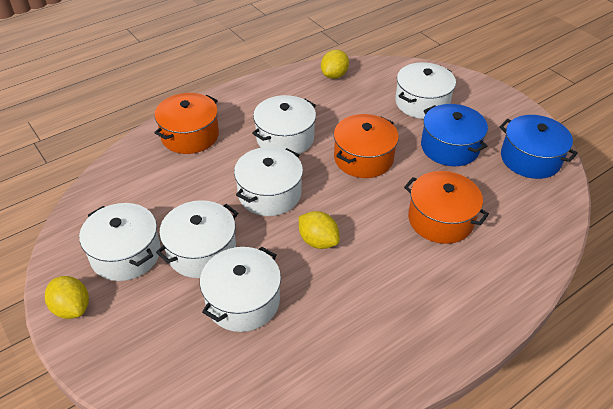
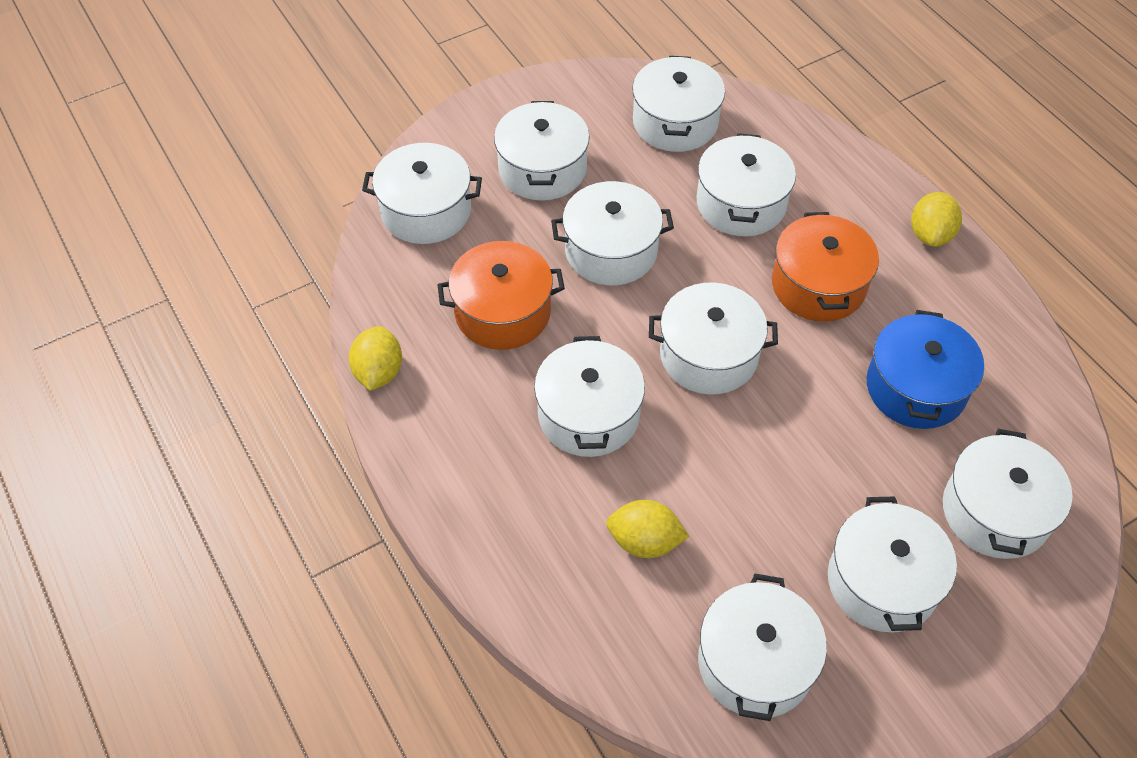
blue pot: 2 -> 1
orange pot: 3 -> 2
white pot: 6 -> 10

